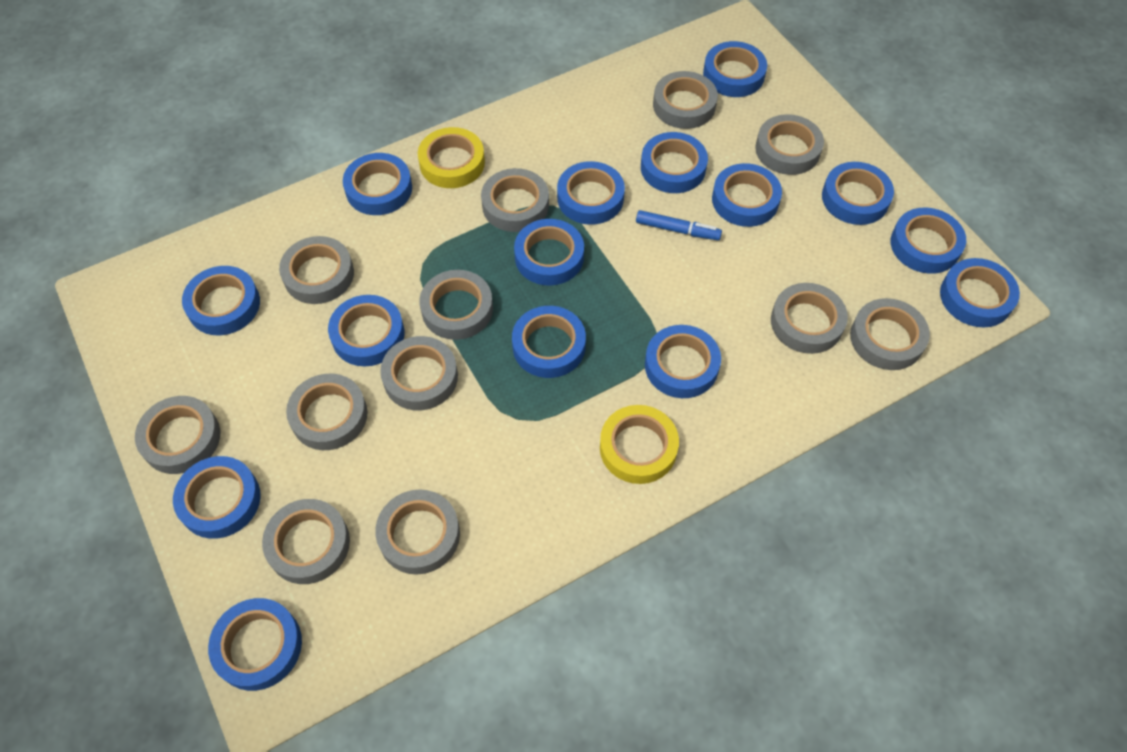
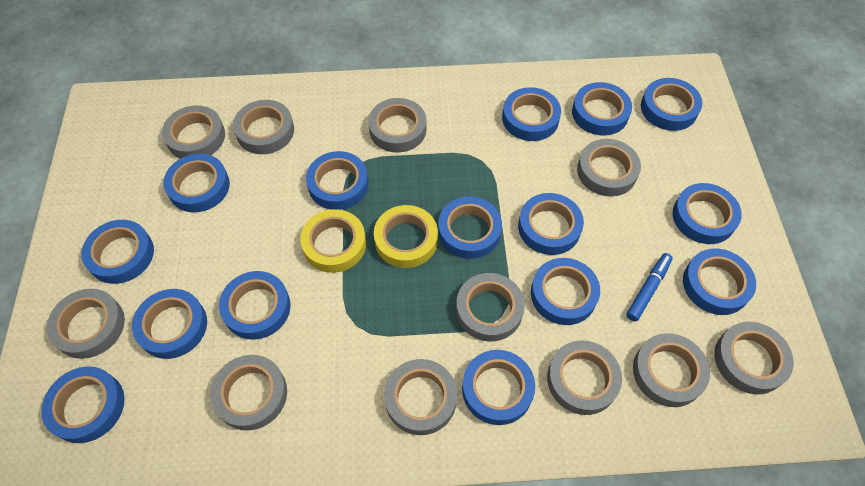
grey tape: 12 -> 11

